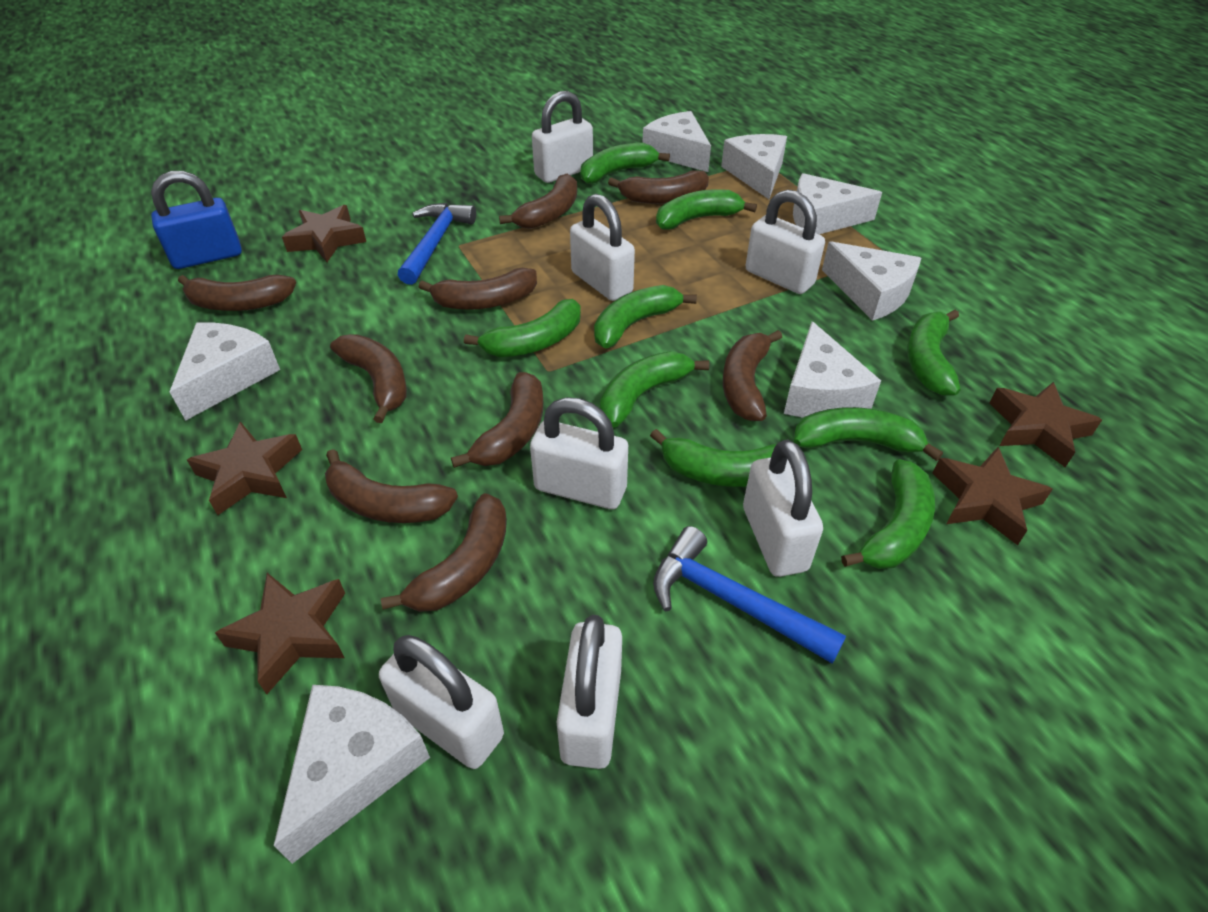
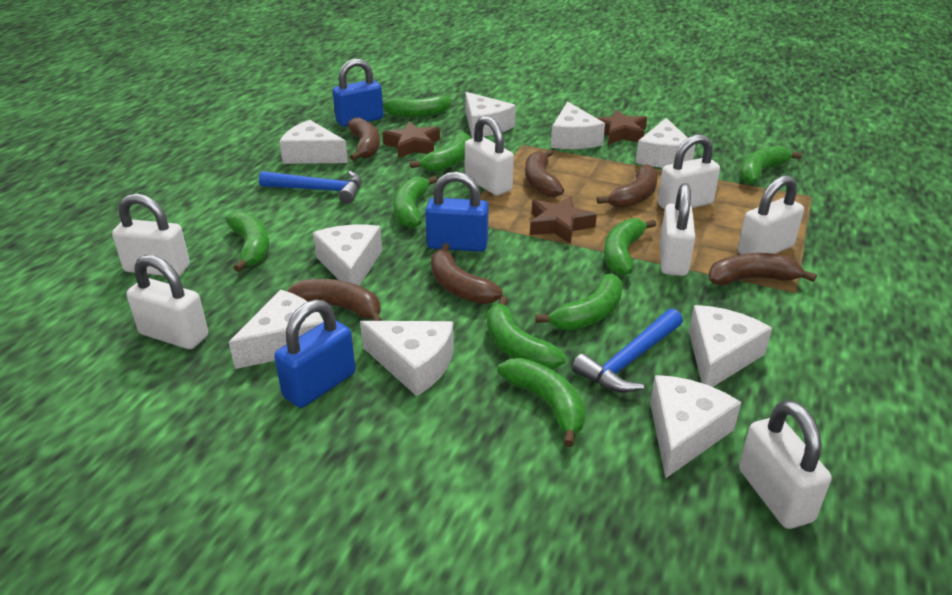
blue padlock: 1 -> 3
brown banana: 9 -> 6
brown star: 5 -> 3
white cheese: 7 -> 9

